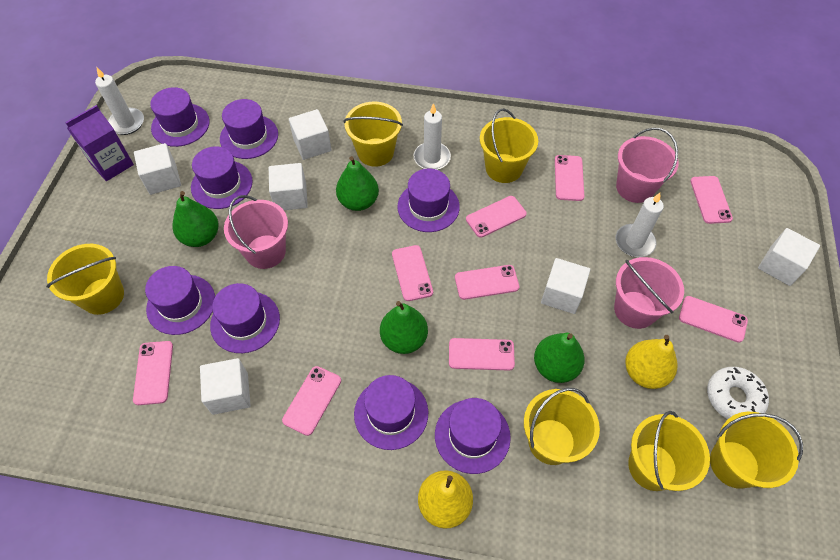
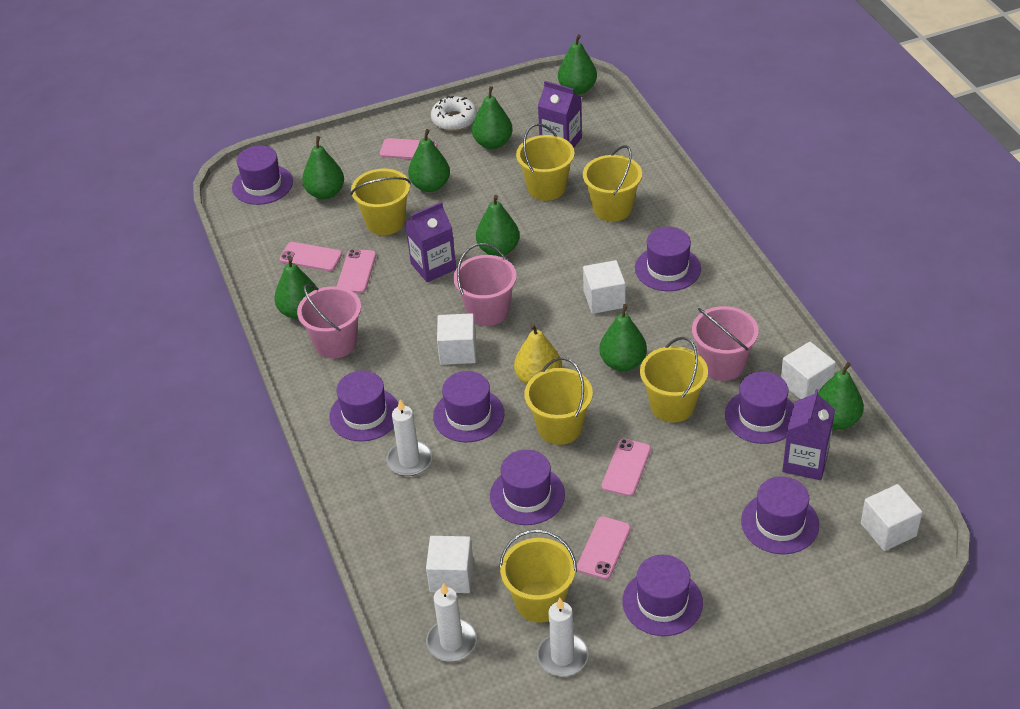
green pear: 4 -> 8
pink phone: 9 -> 5
purple carton: 1 -> 3
white cube: 6 -> 5
yellow pear: 2 -> 1

